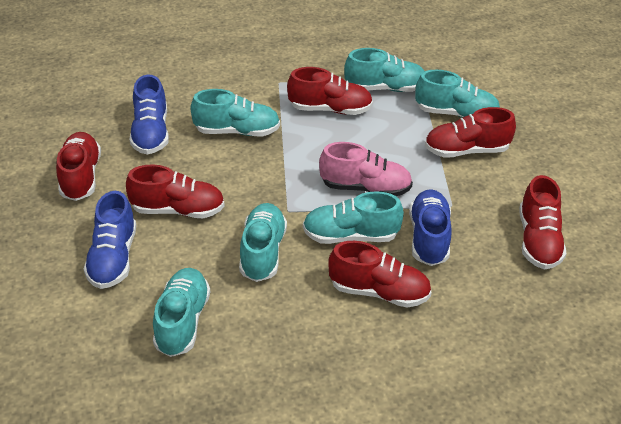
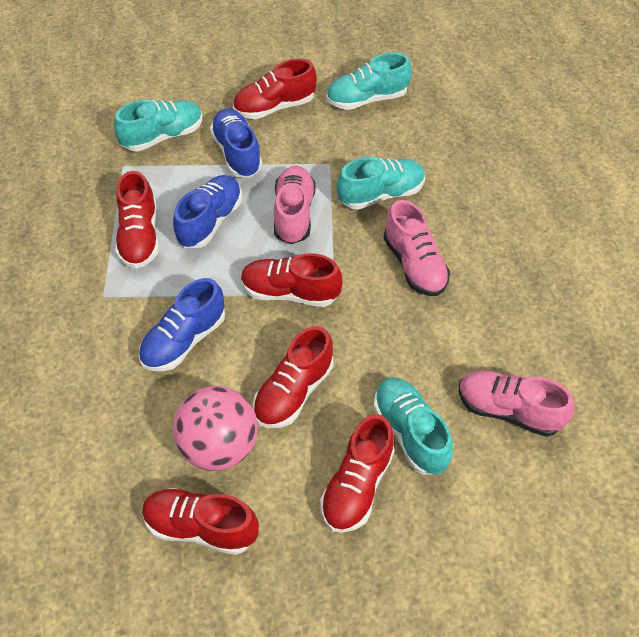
pink ball: 0 -> 1
pink shoe: 1 -> 3
turquoise shoe: 6 -> 4

